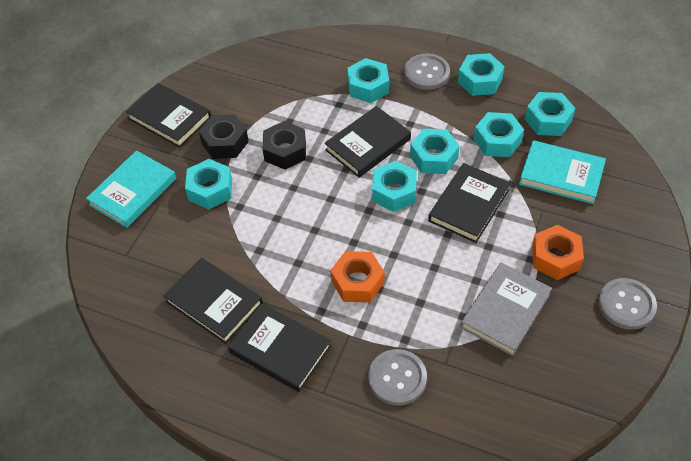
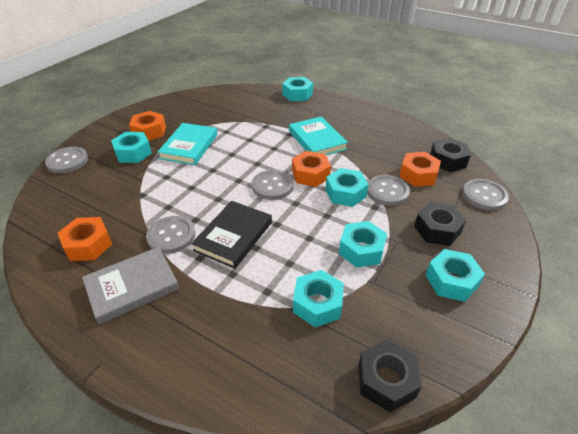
black book: 5 -> 1
black nut: 2 -> 3
grey button: 3 -> 5
orange nut: 2 -> 4
turquoise nut: 7 -> 6

